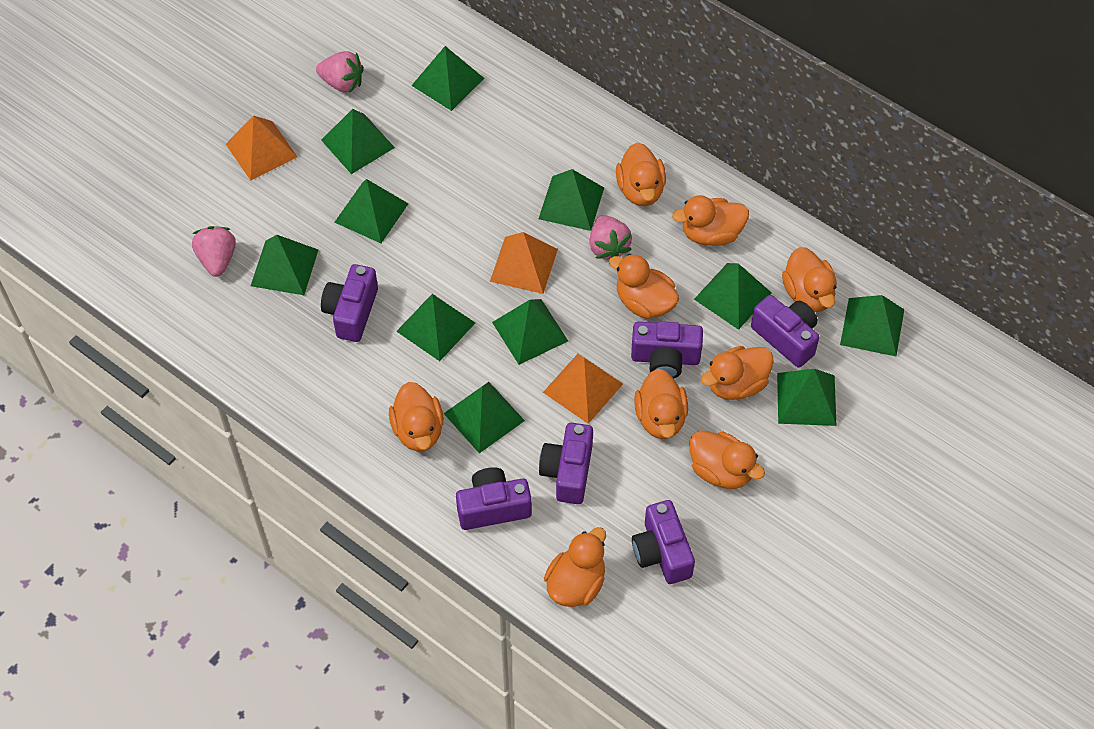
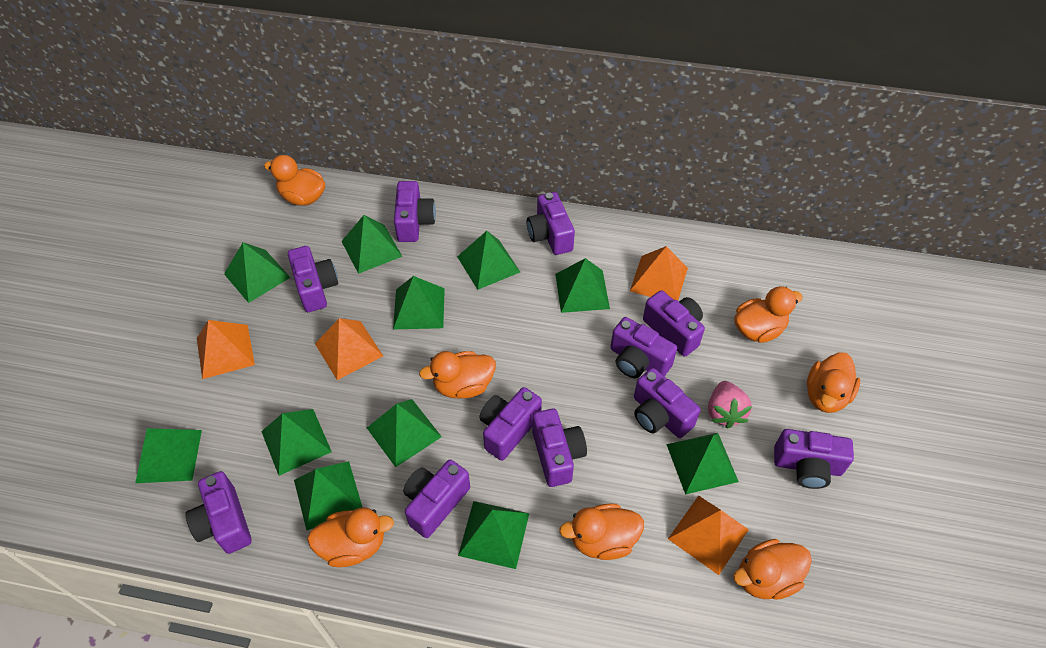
orange duck: 9 -> 7
orange pyramid: 3 -> 4
pink strawberry: 3 -> 1
purple camera: 6 -> 11

